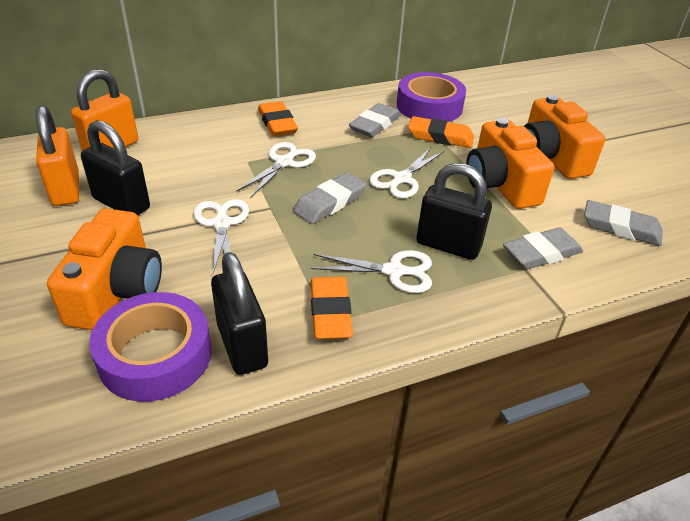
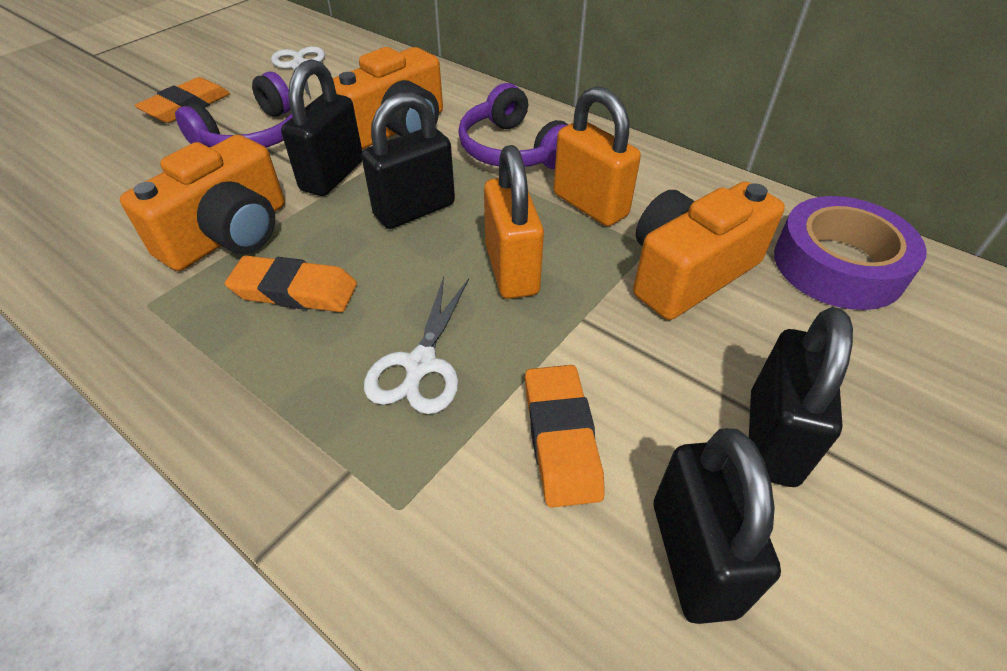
black padlock: 3 -> 4
grey eraser: 4 -> 0
purple headphones: 0 -> 2
purple tape: 2 -> 1
white scissors: 4 -> 2

